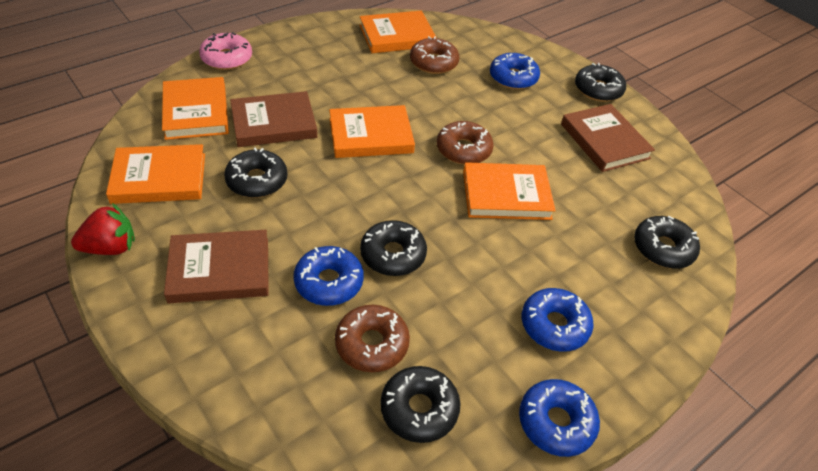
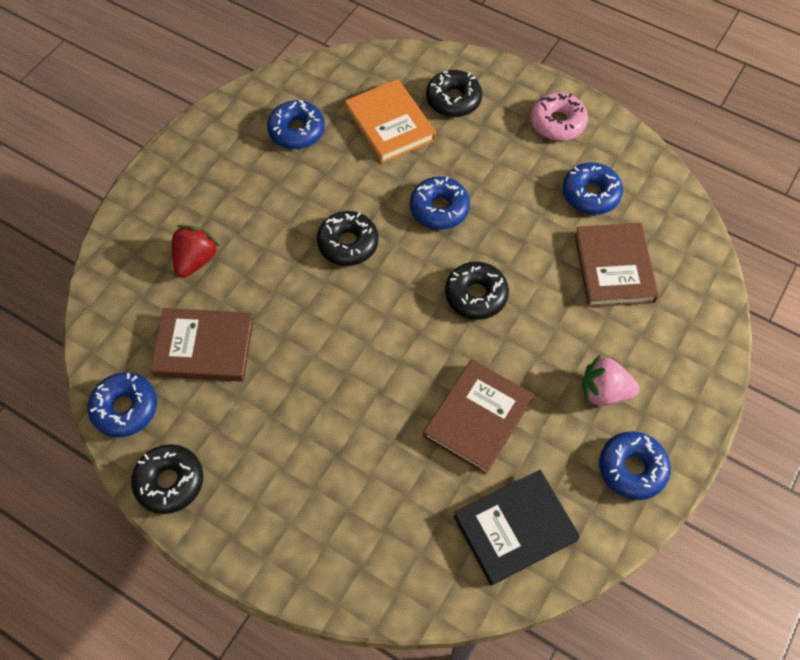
black book: 0 -> 1
black donut: 5 -> 4
blue donut: 4 -> 5
brown donut: 3 -> 0
orange book: 5 -> 1
pink strawberry: 0 -> 1

